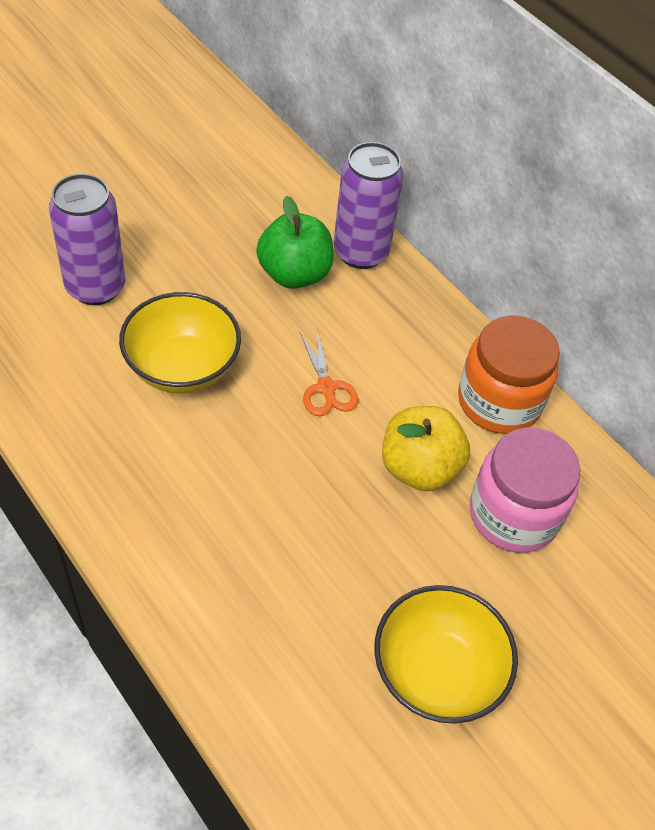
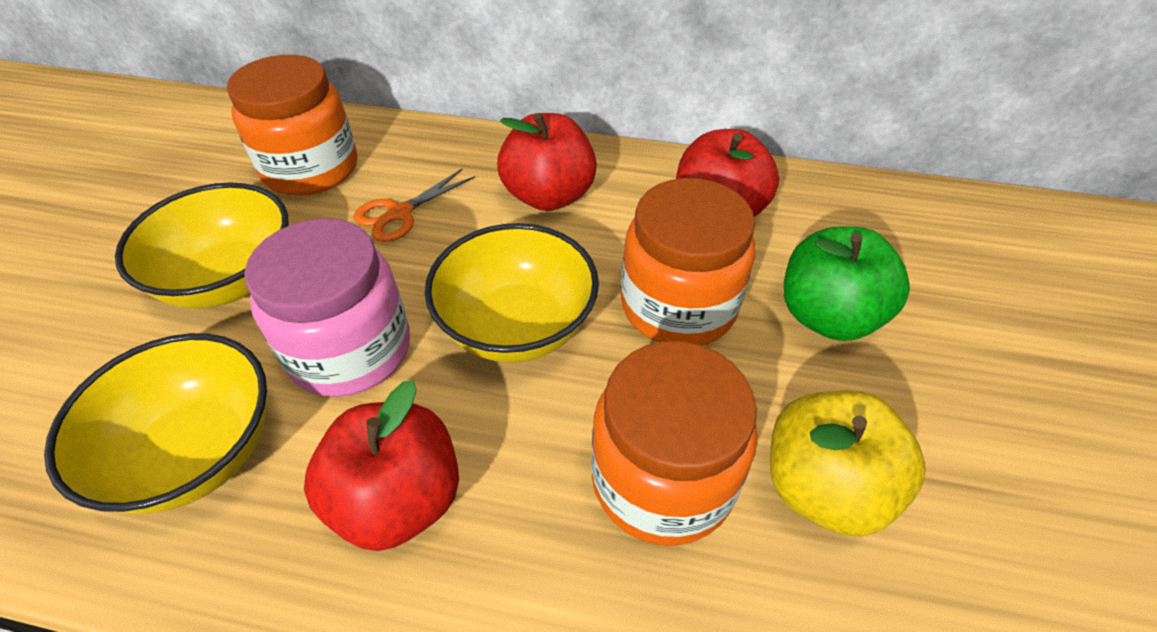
orange jar: 1 -> 3
purple can: 2 -> 0
red apple: 0 -> 3
yellow bowl: 2 -> 3

